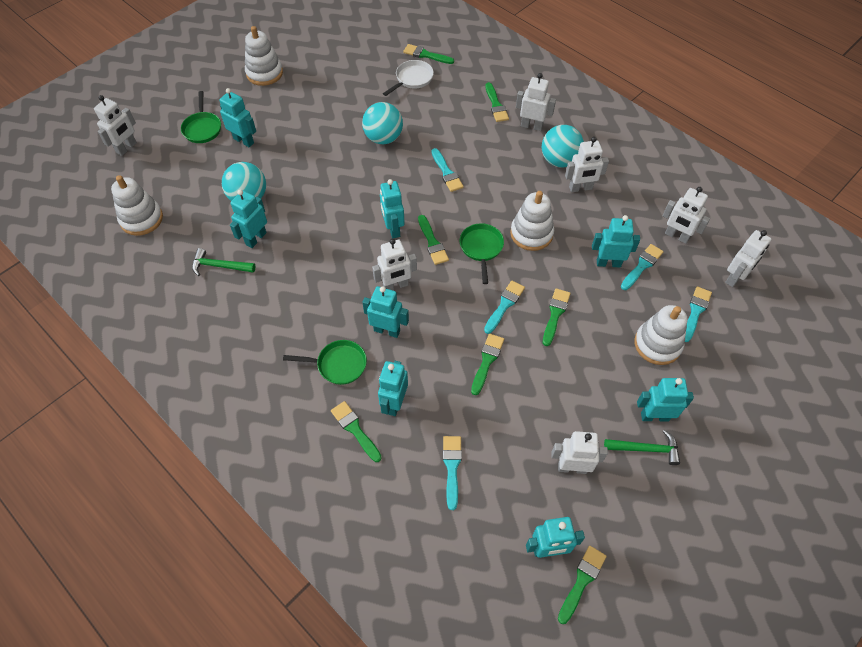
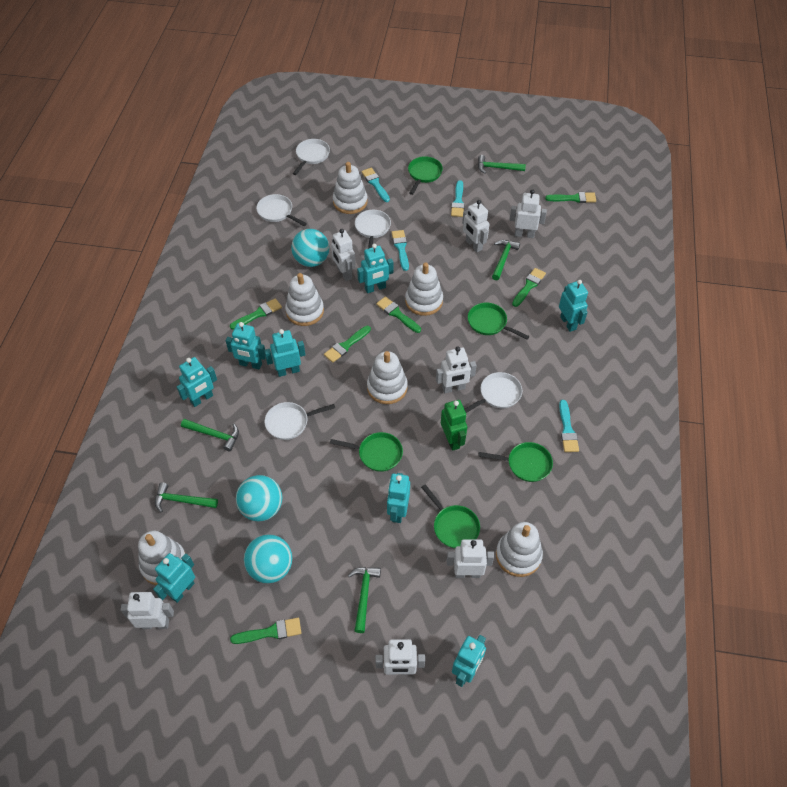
green brush: 7 -> 6
green hammer: 2 -> 5
green pan: 3 -> 5
green robot: 0 -> 1
turquoise brush: 5 -> 4
white pan: 1 -> 5
white stacking toy: 4 -> 6

